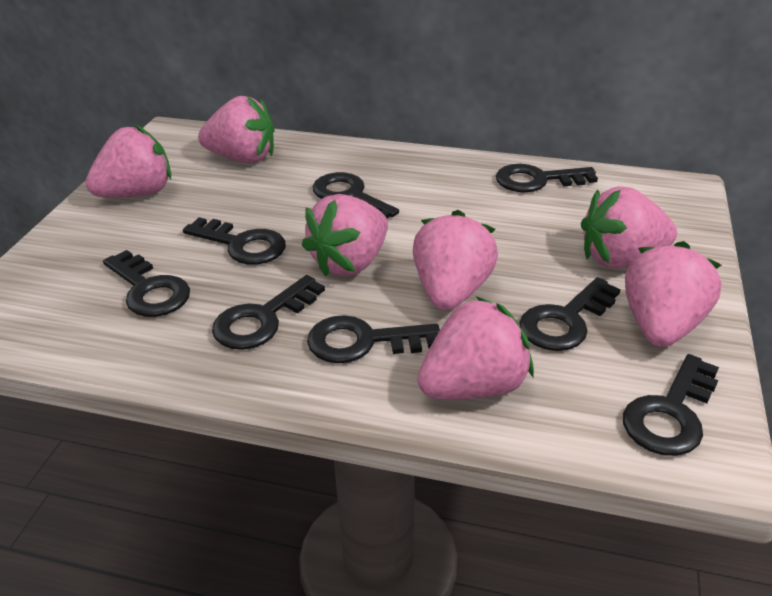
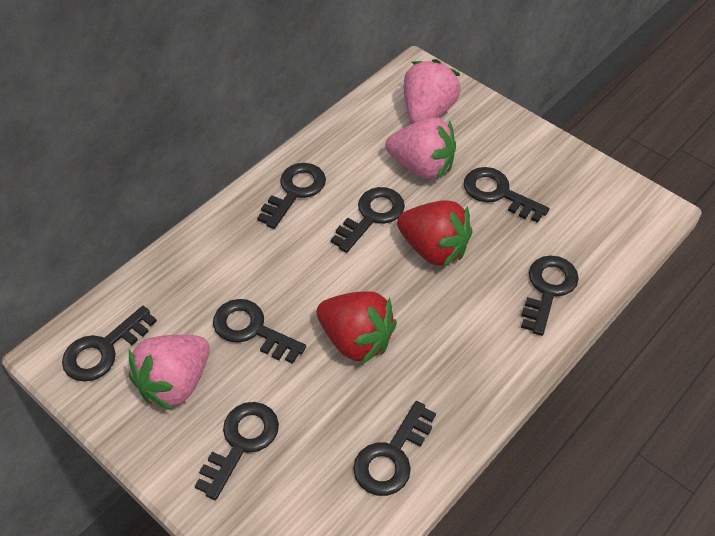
pink strawberry: 7 -> 3
red strawberry: 0 -> 2

